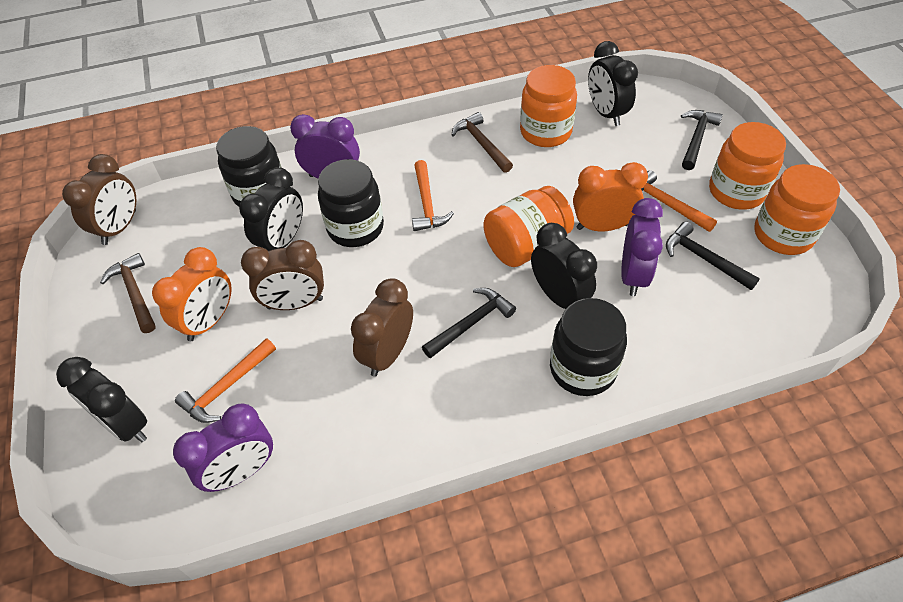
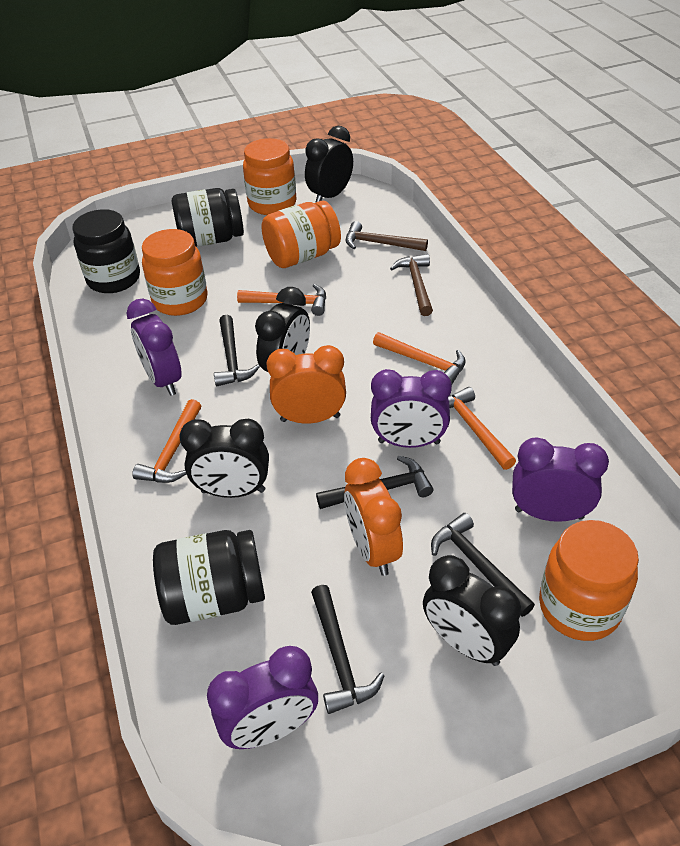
black hammer: 3 -> 4
brown clock: 3 -> 0
orange hammer: 3 -> 4
purple clock: 3 -> 4

